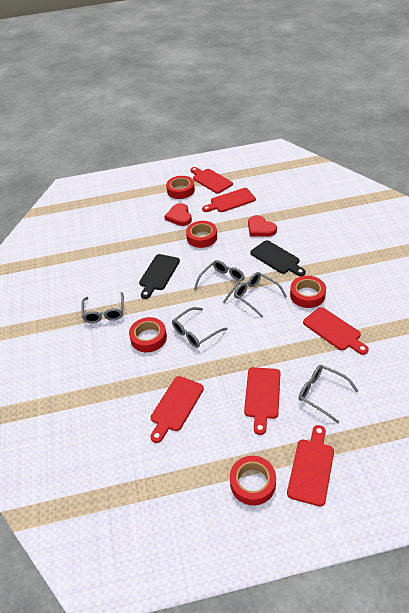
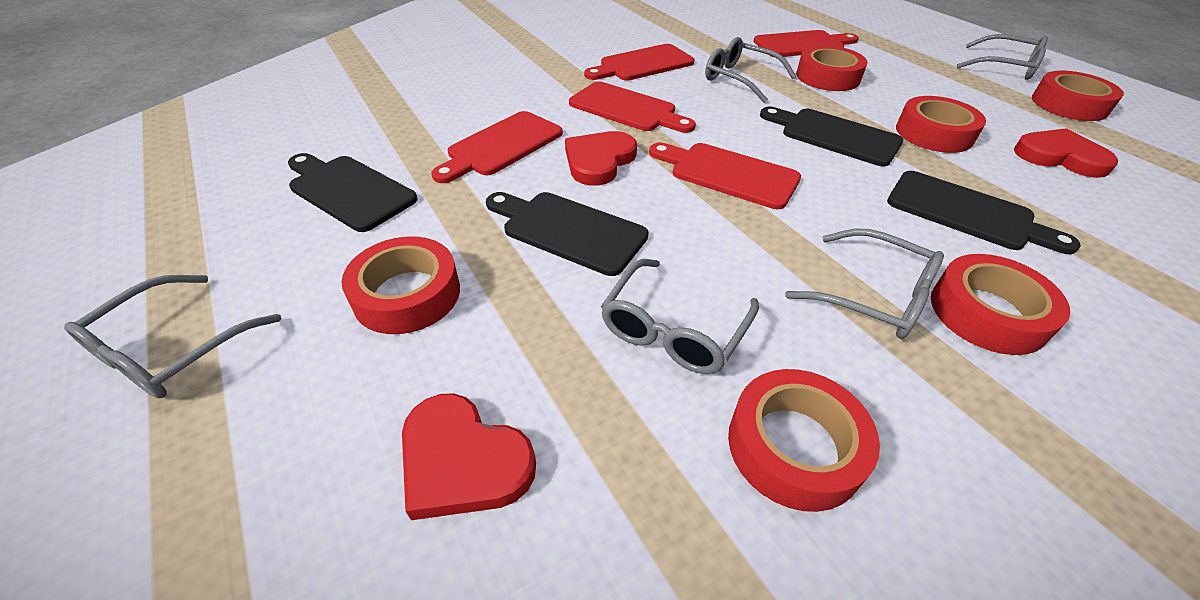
black cutting board: 2 -> 4
red cutting board: 6 -> 5
red heart: 2 -> 3
red tape: 5 -> 6

